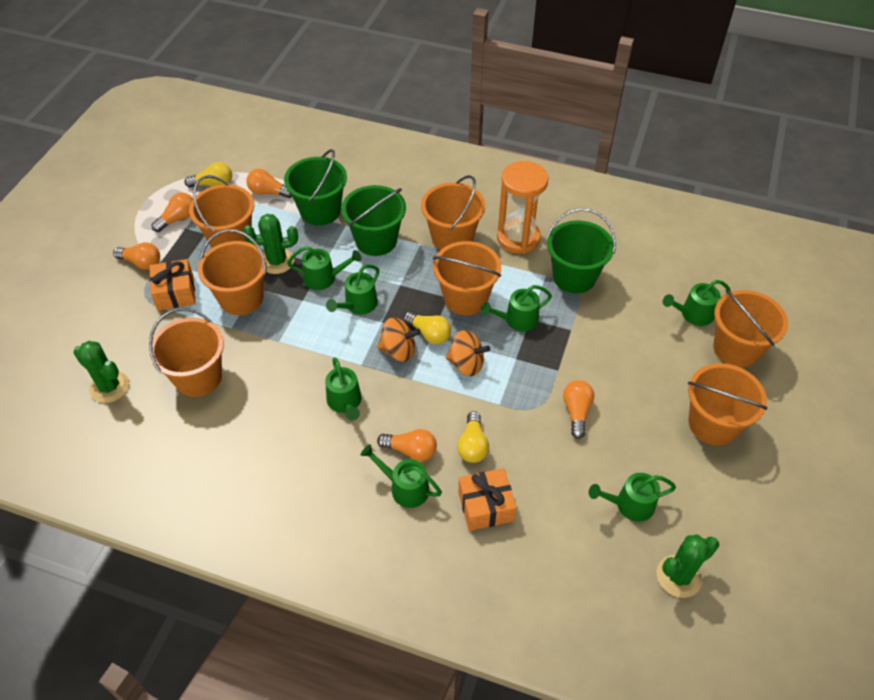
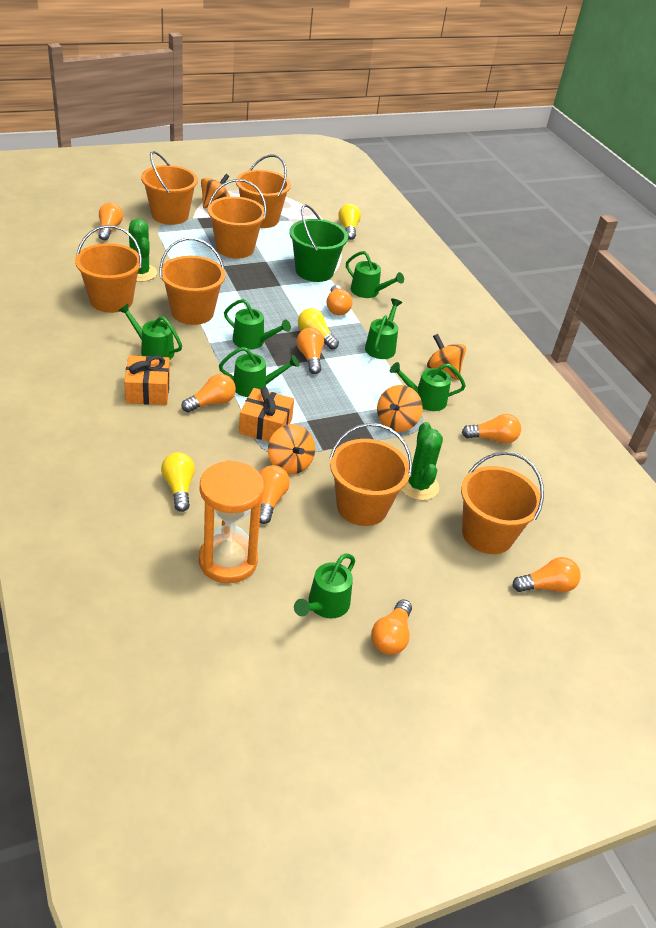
green bucket: 3 -> 1
green cactus: 3 -> 2
orange light bulb: 5 -> 8
orange spinning top: 2 -> 4

